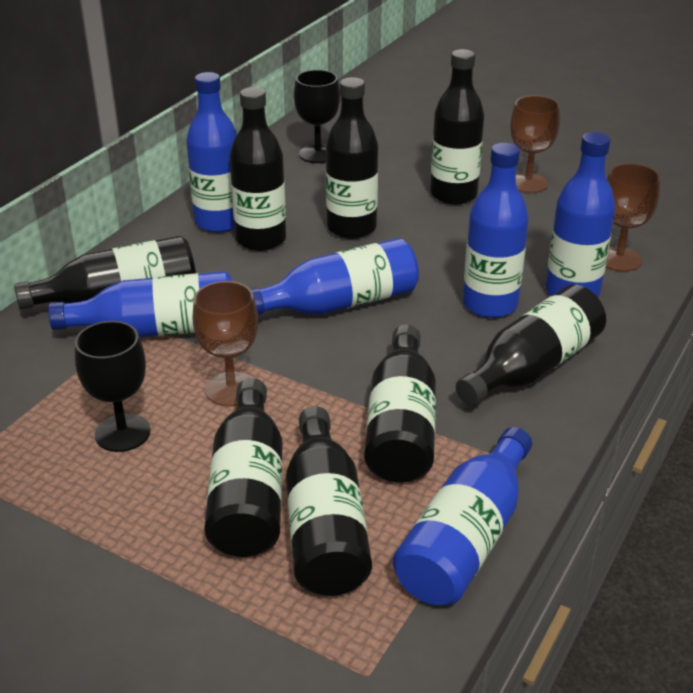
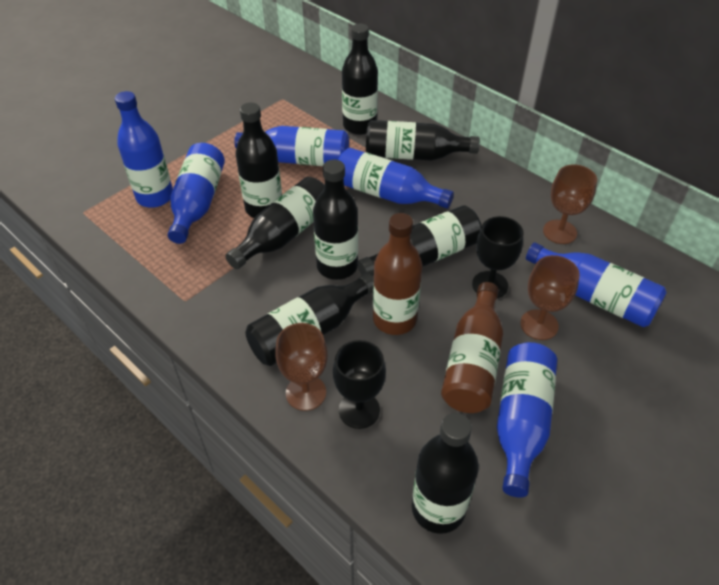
brown bottle: 0 -> 2

